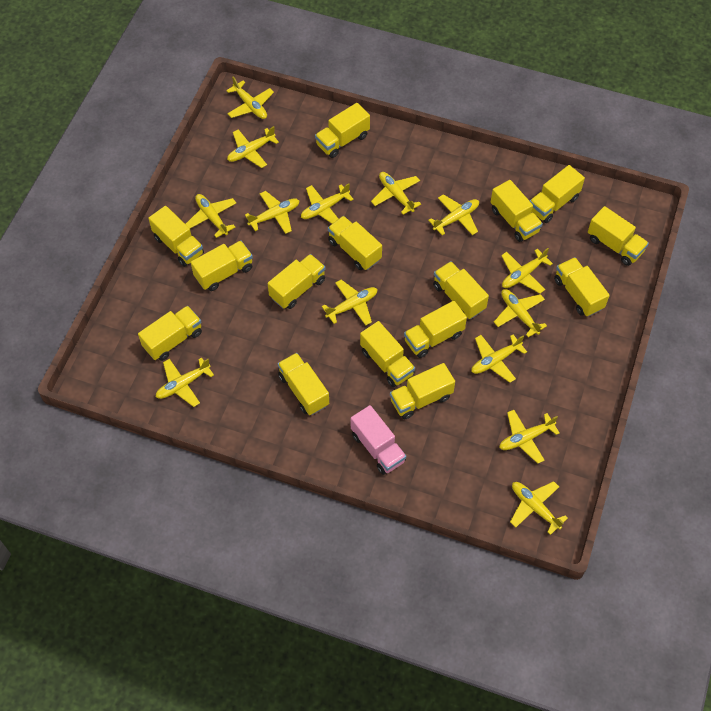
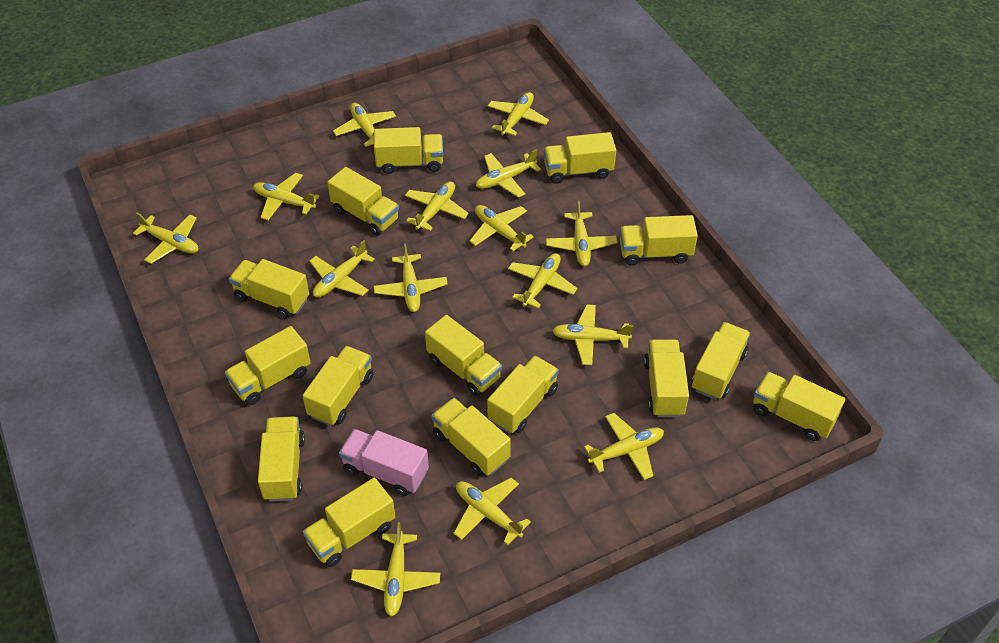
yellow plane: 14 -> 15

